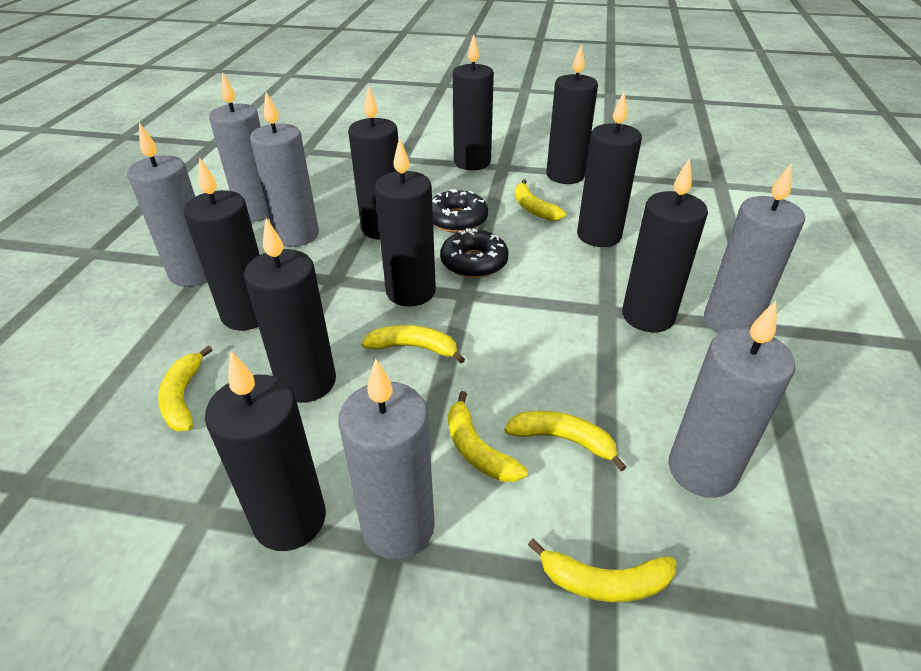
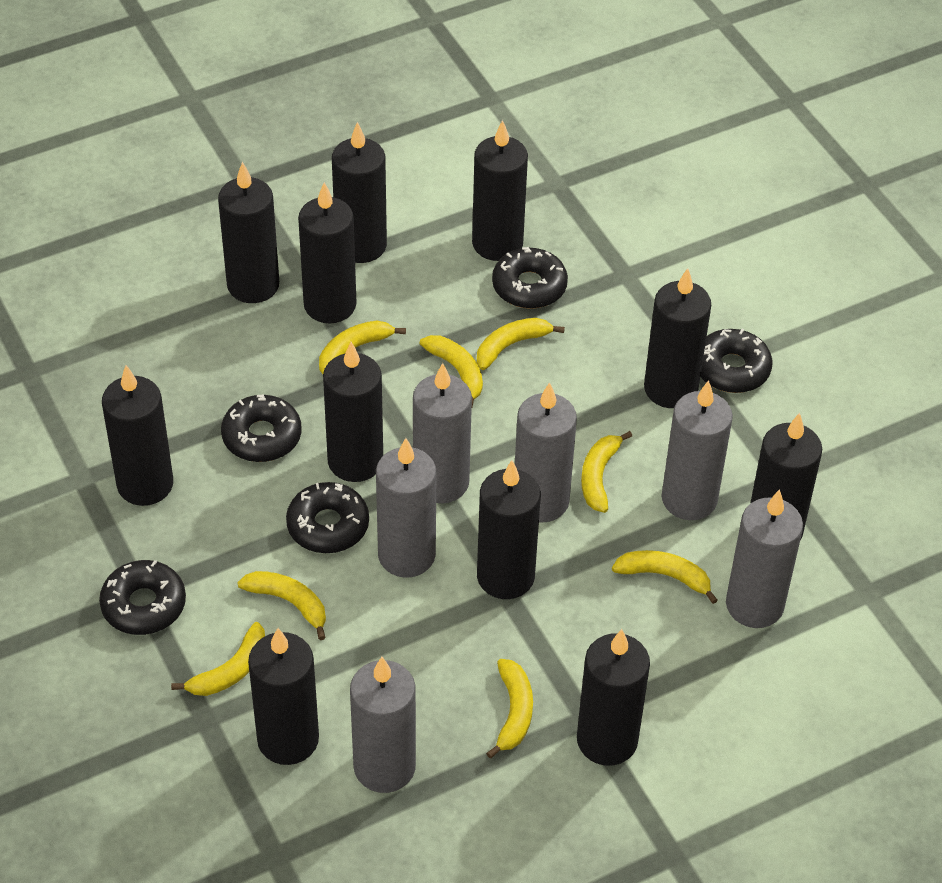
black candle: 9 -> 11
black donut: 2 -> 5
yellow banana: 6 -> 8

